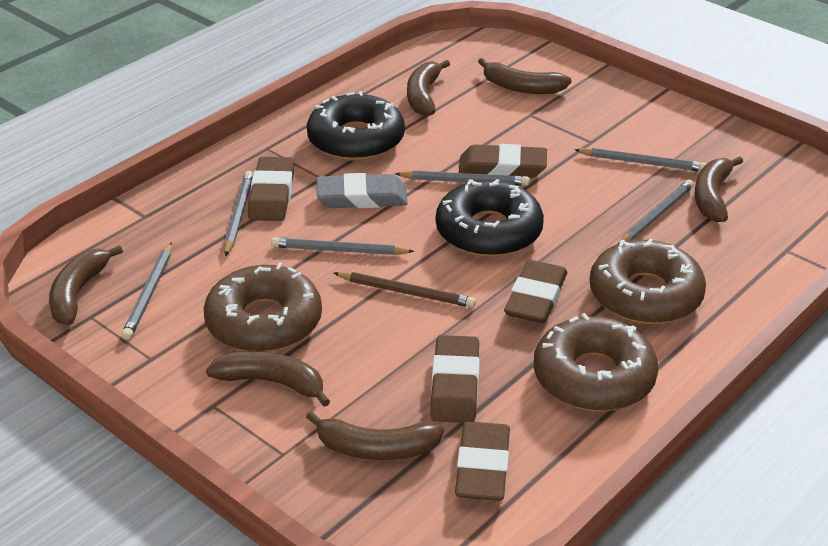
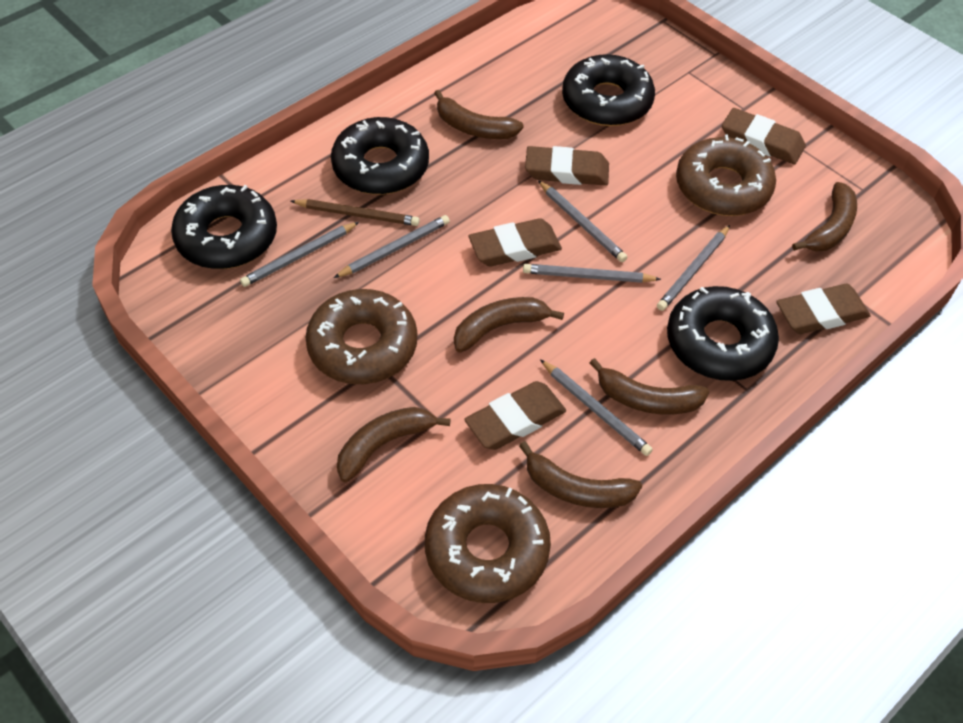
black donut: 2 -> 4
grey eraser: 1 -> 0

